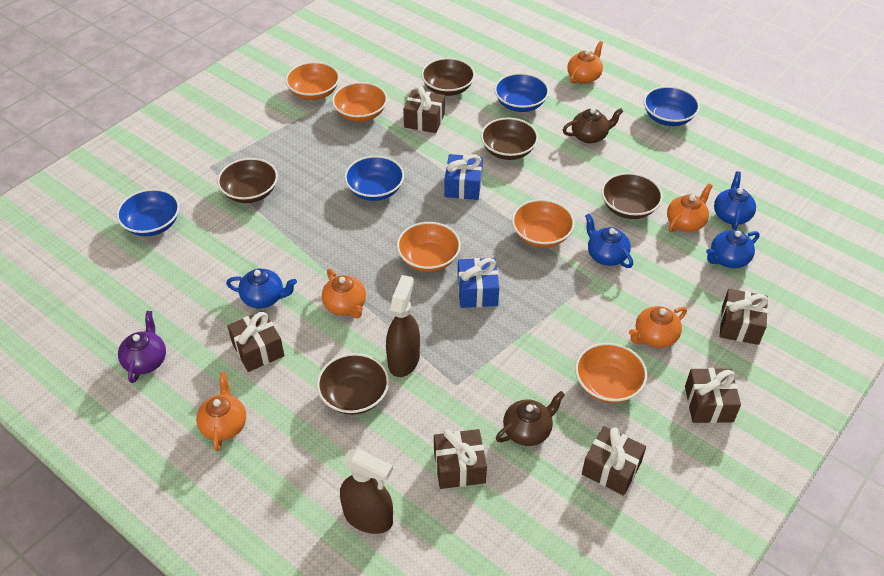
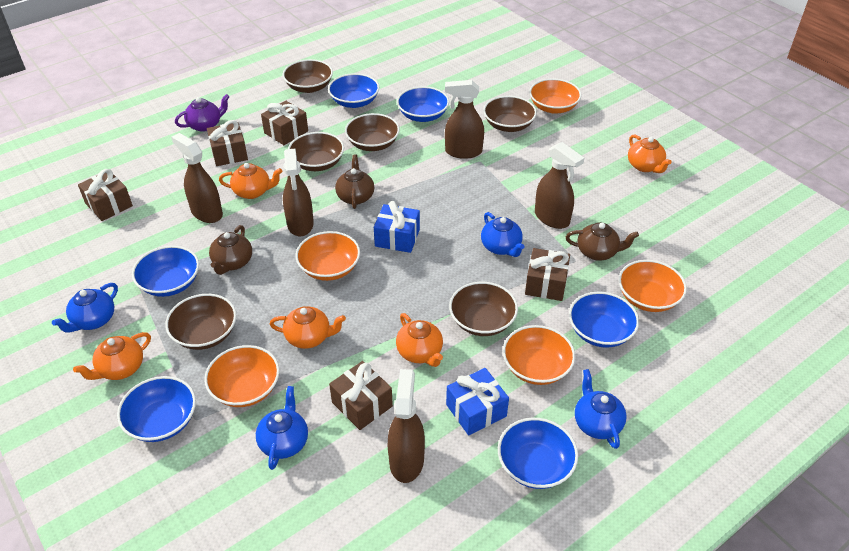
blue bowl: 4 -> 6
brown bowl: 5 -> 6
brown gift: 6 -> 5
brown spray bottle: 2 -> 5
brown teapot: 2 -> 3

